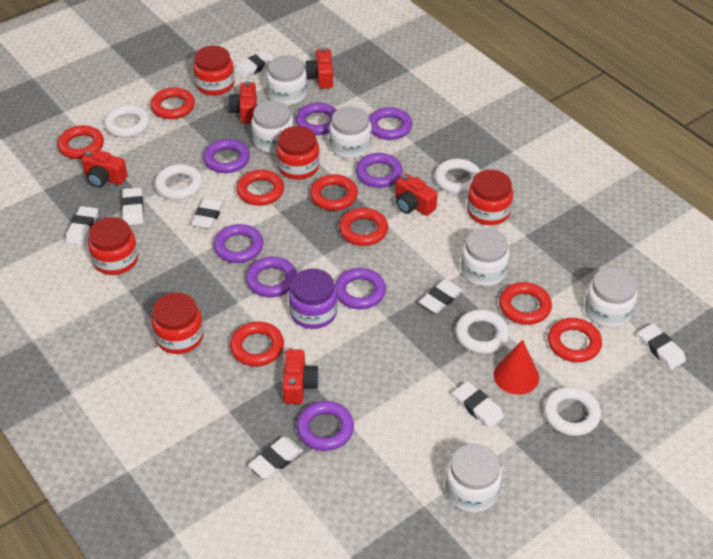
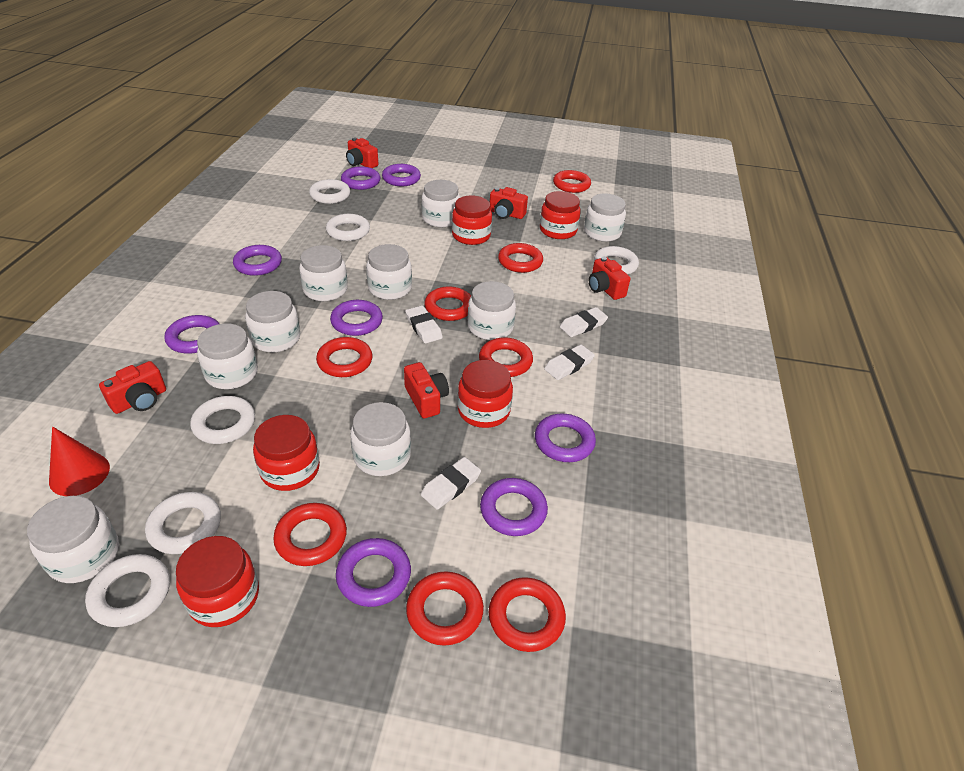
purple jar: 1 -> 0
white eraser: 8 -> 4
white jar: 6 -> 9
white ring: 5 -> 6

